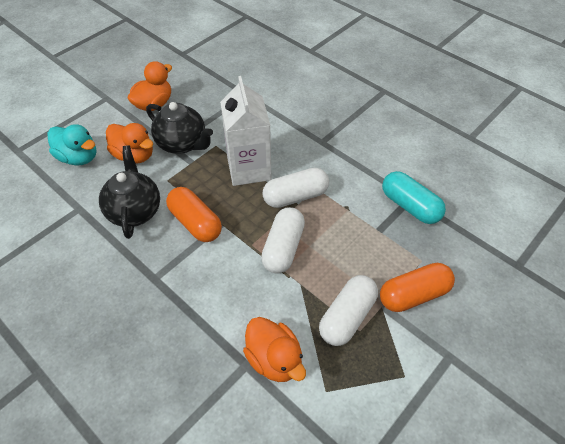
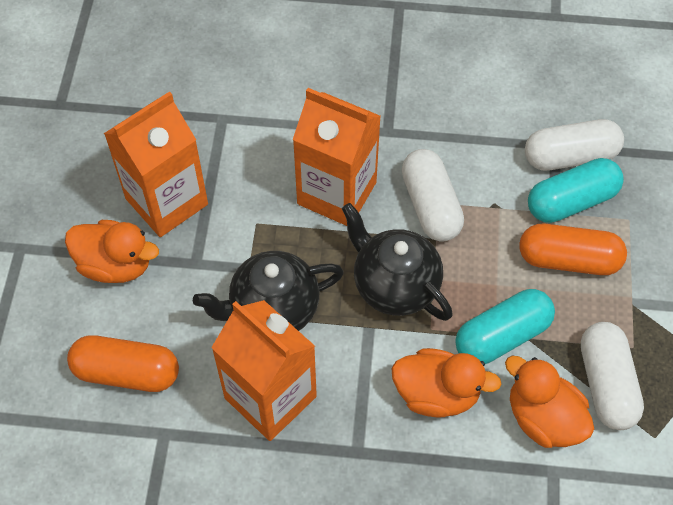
orange carton: 0 -> 3
turquoise capsule: 1 -> 2
turquoise duck: 1 -> 0
white carton: 1 -> 0

